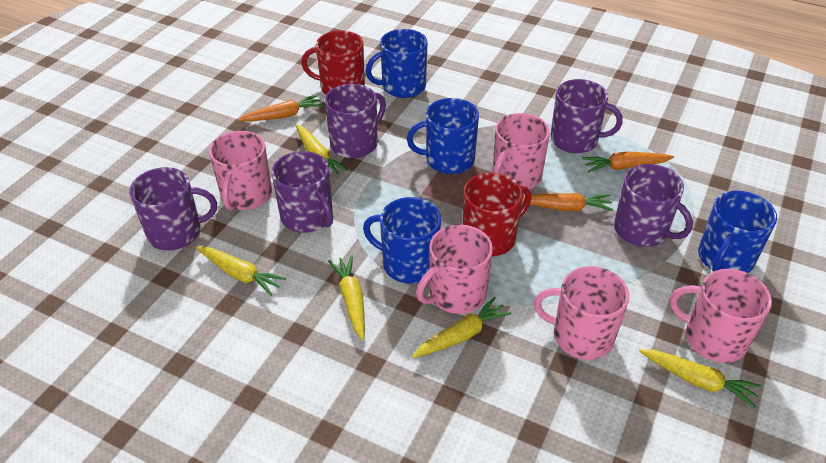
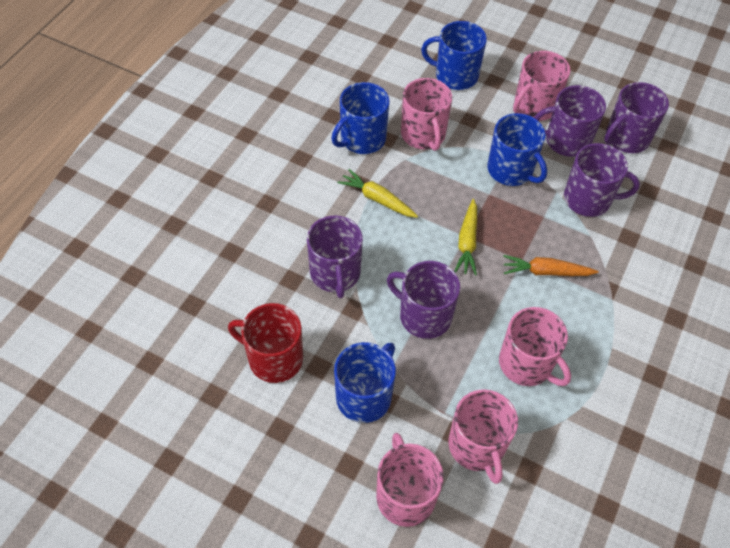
orange carrot: 3 -> 1
red mug: 2 -> 1
yellow carrot: 5 -> 2

